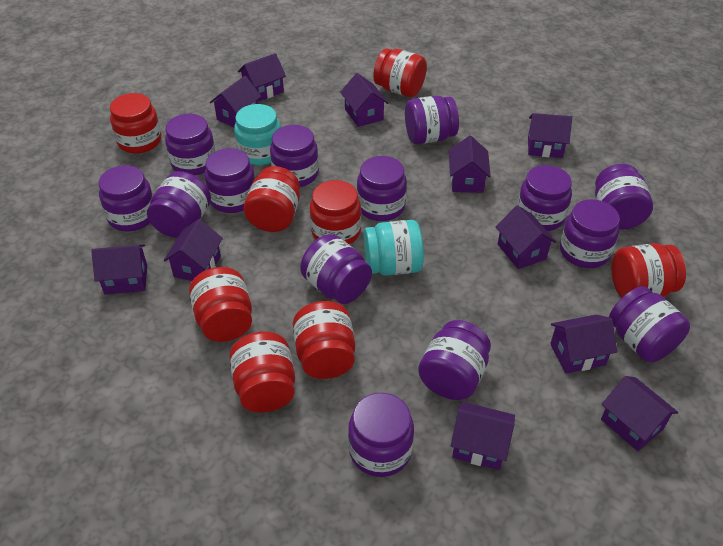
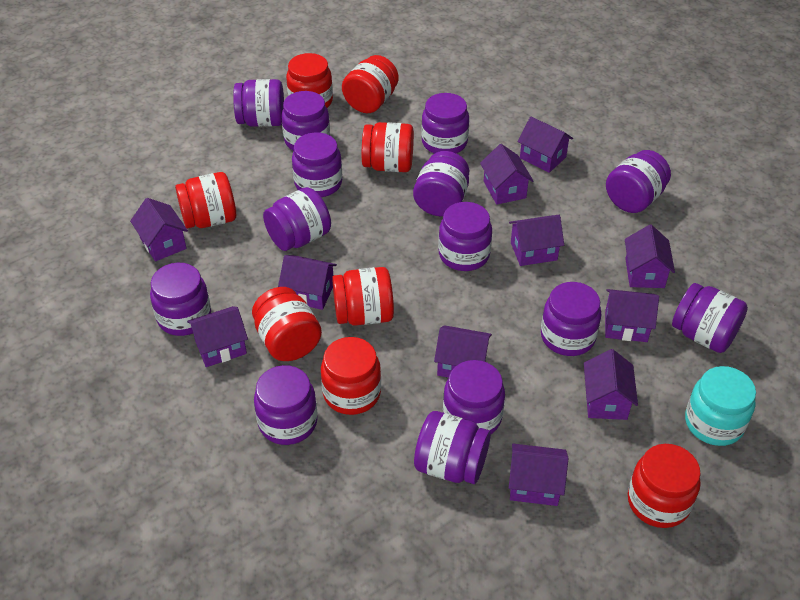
turquoise jar: 2 -> 1

